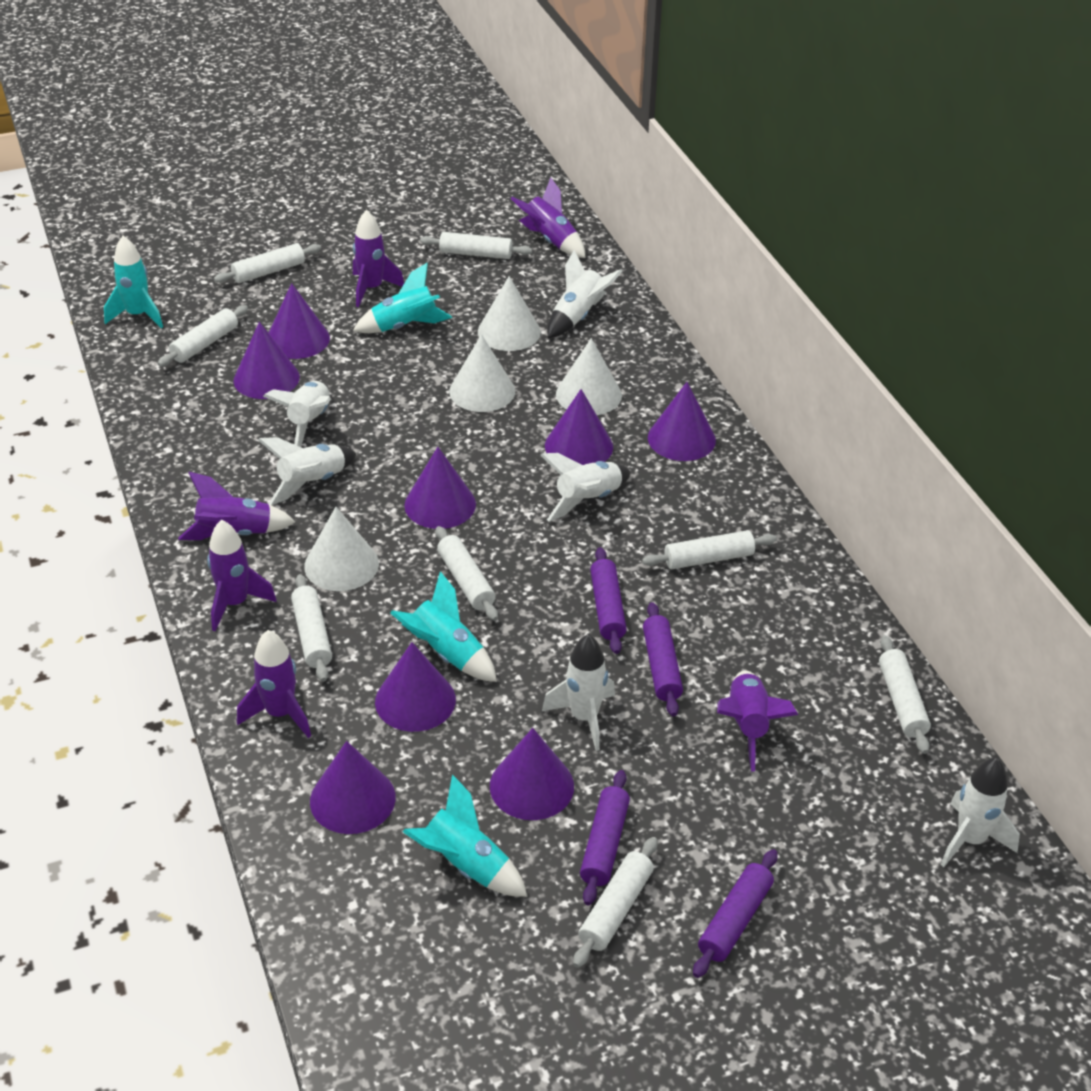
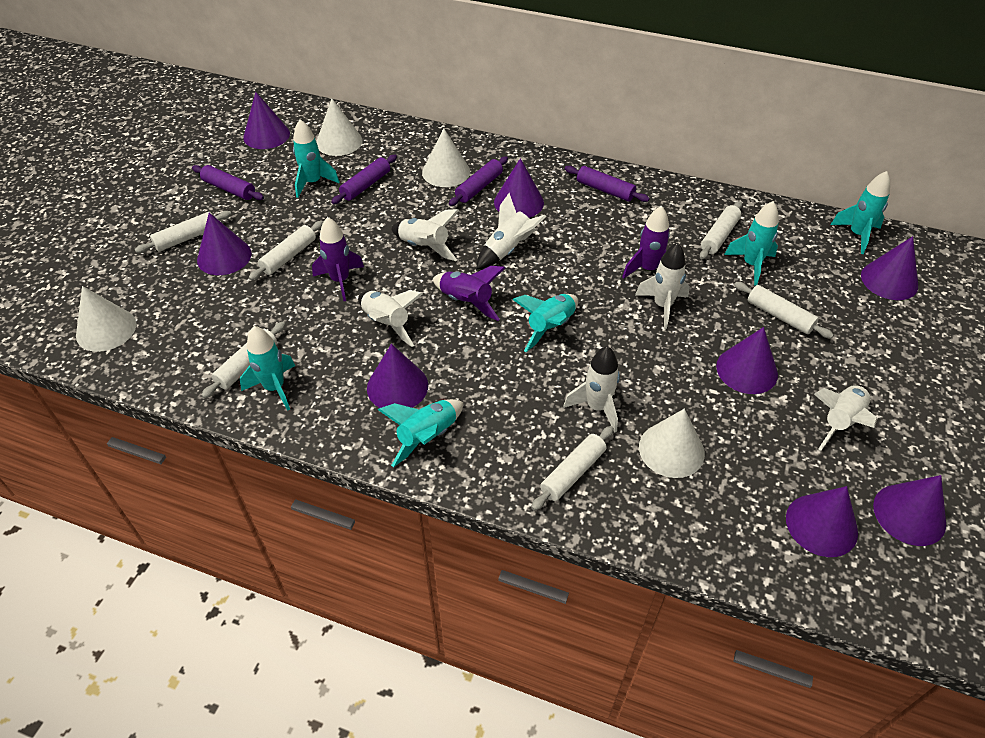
purple rocket: 6 -> 3
turquoise rocket: 4 -> 6
white rolling pin: 8 -> 6

